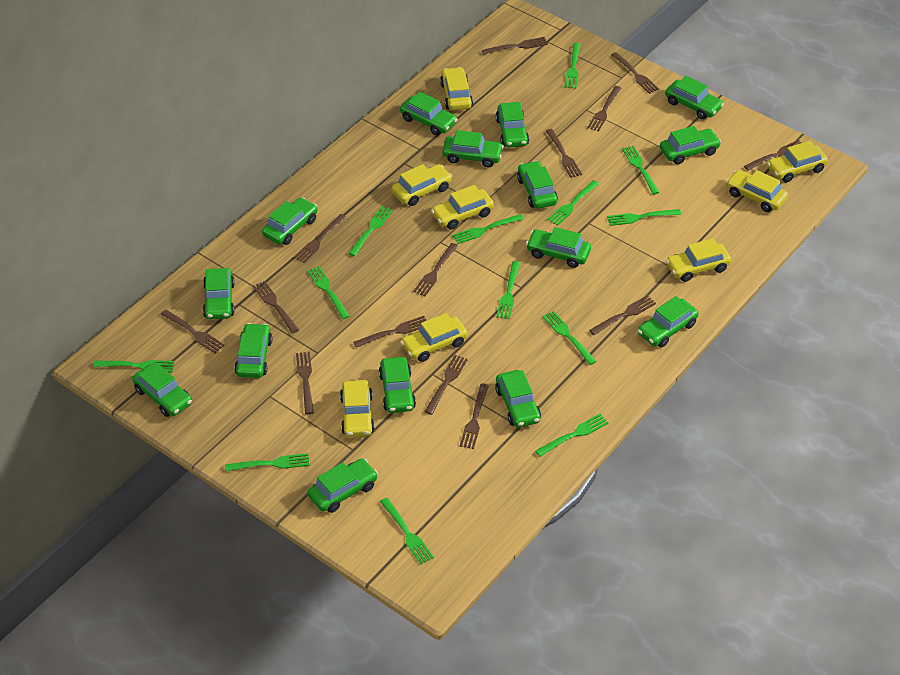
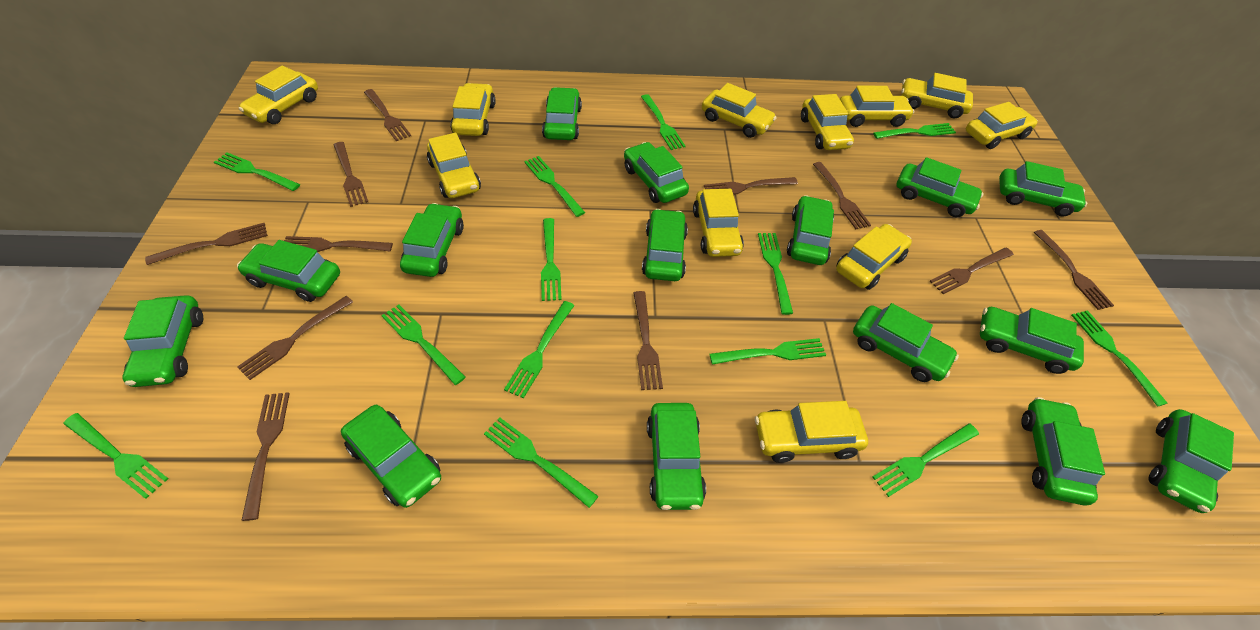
brown fork: 14 -> 11
yellow car: 8 -> 11

